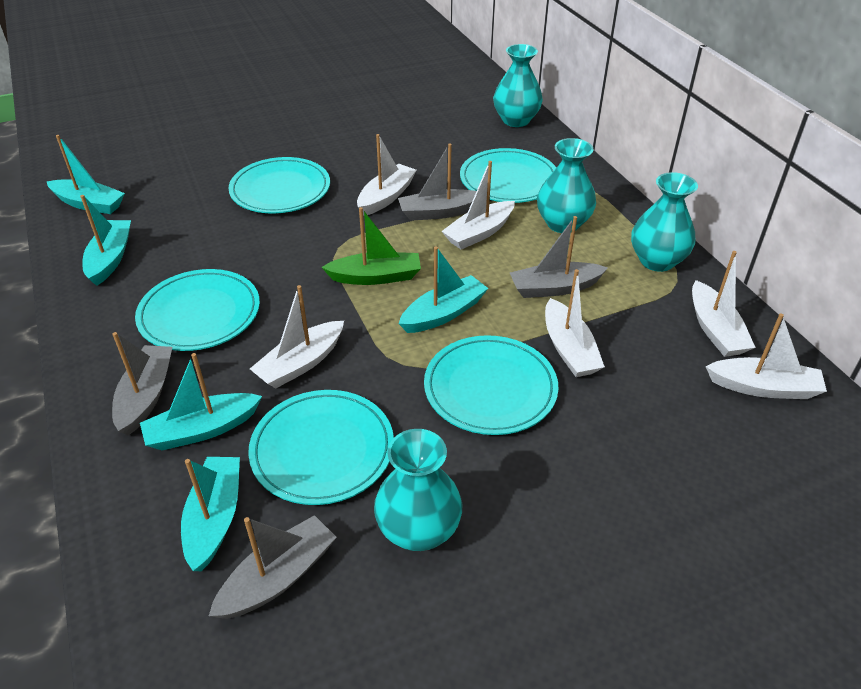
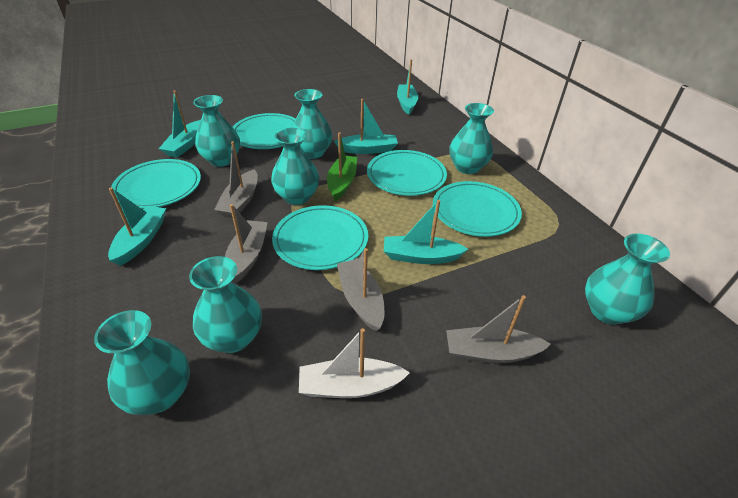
turquoise vase: 4 -> 7
white boat: 6 -> 1

